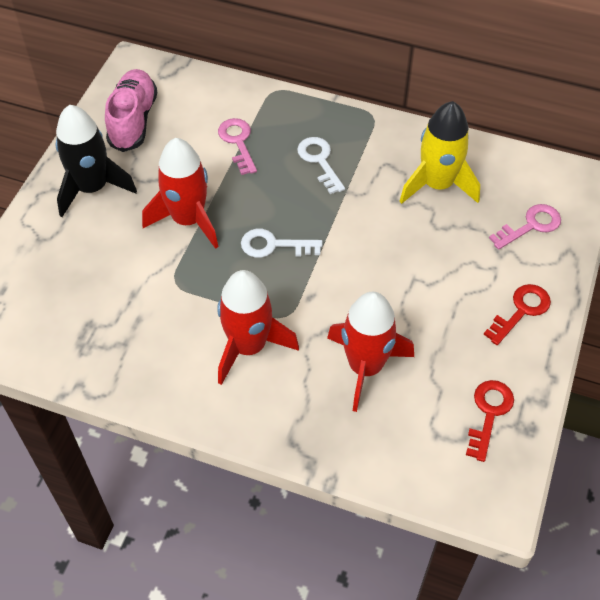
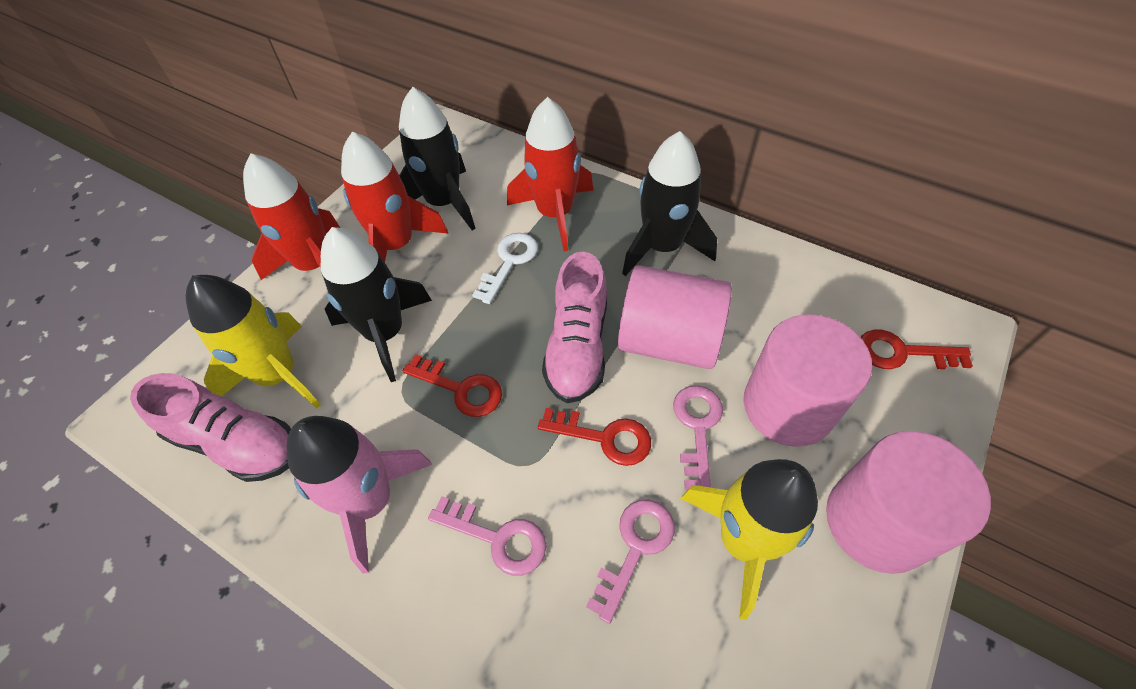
black rocket: 1 -> 3
pink cylinder: 0 -> 3
pink key: 2 -> 3
pink rocket: 0 -> 1
pink shoe: 1 -> 2
red key: 2 -> 3
white key: 2 -> 1
yellow rocket: 1 -> 2

